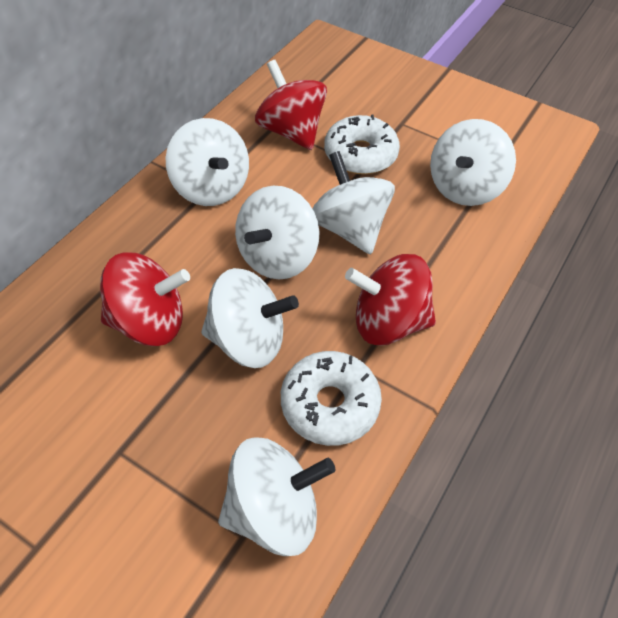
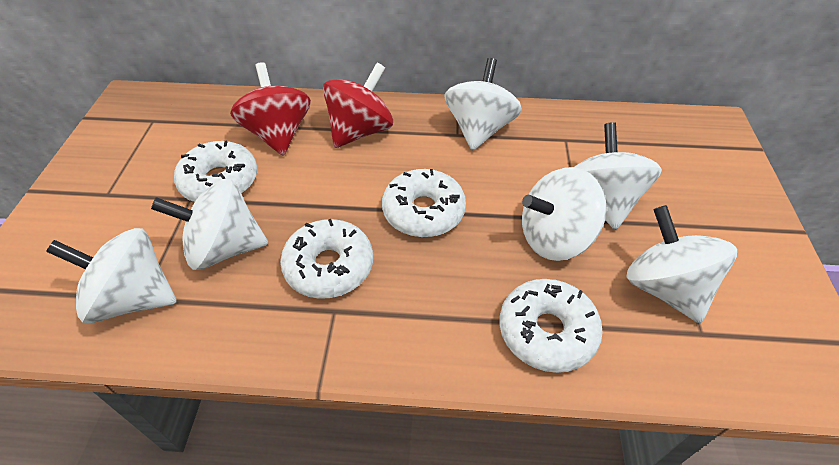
red spinning top: 3 -> 2
white donut: 2 -> 4

